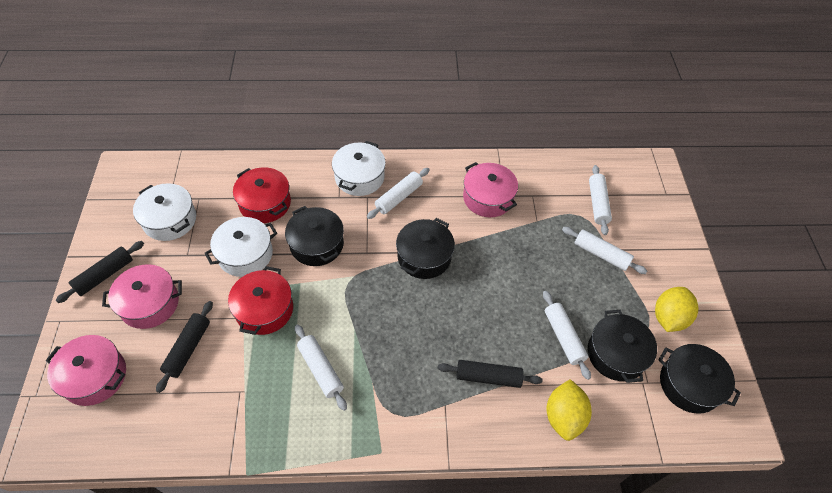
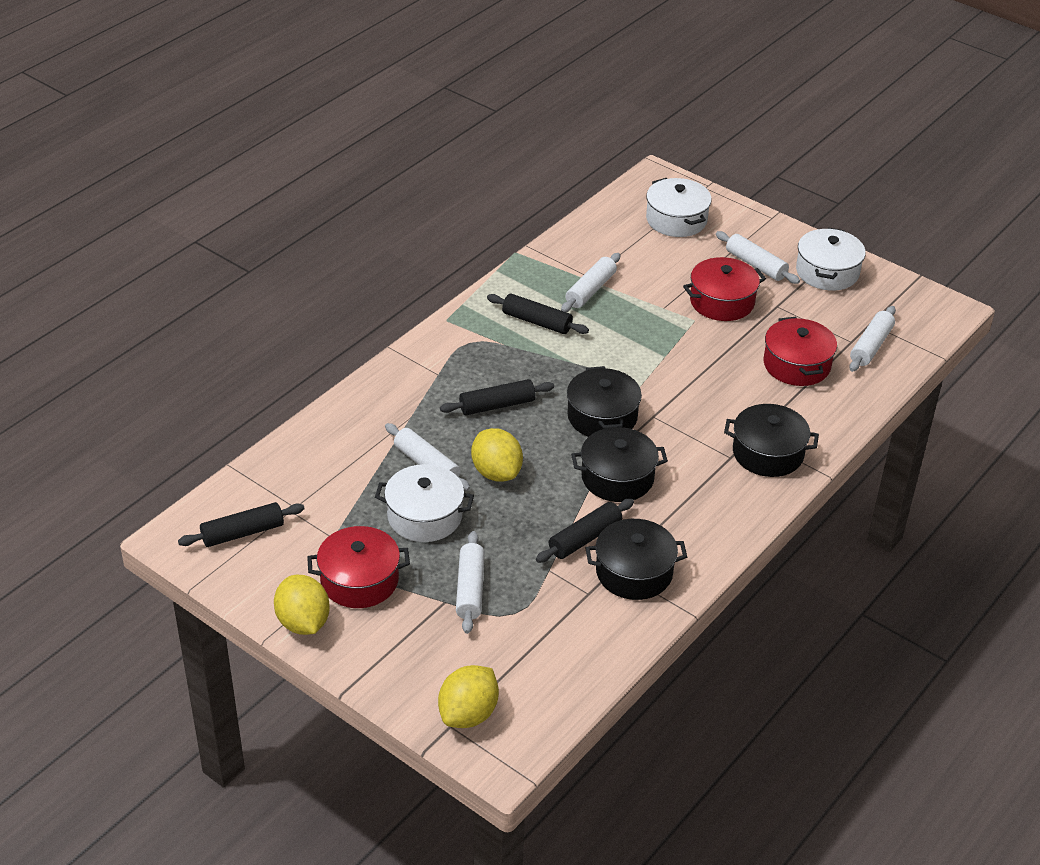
black rolling pin: 3 -> 4
pink pot: 3 -> 0
red pot: 2 -> 3
yellow lemon: 2 -> 3

